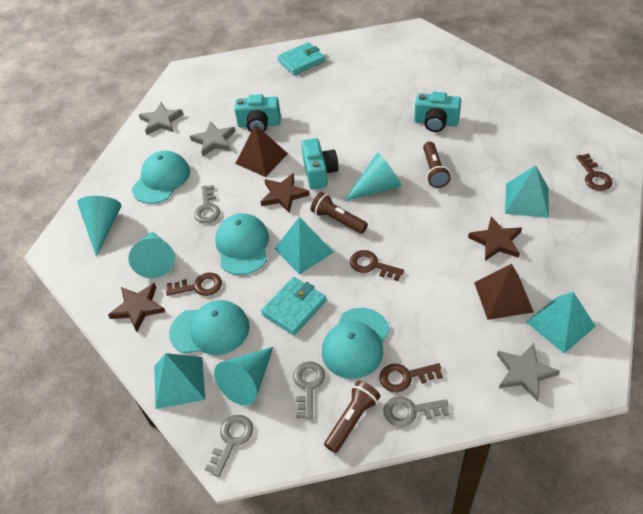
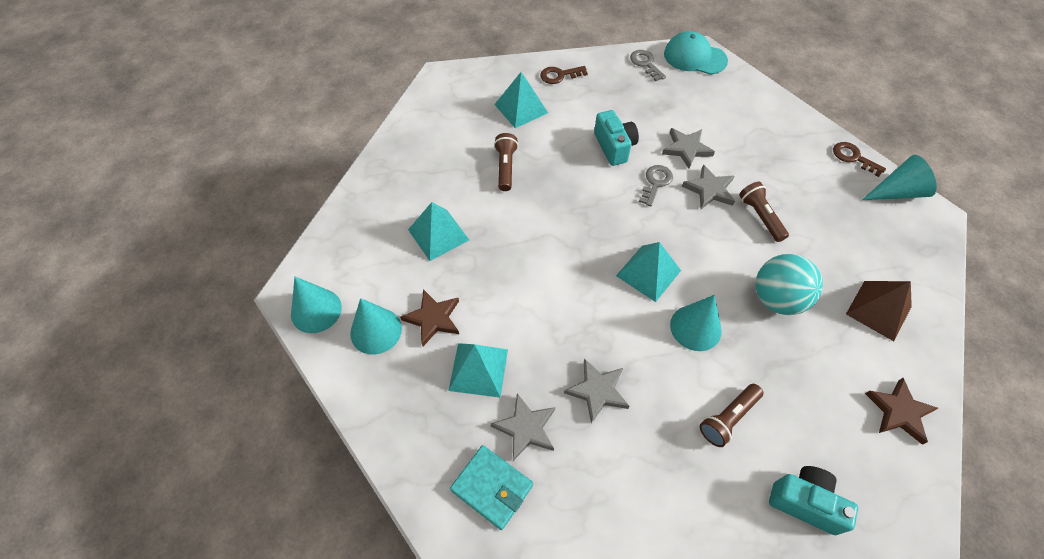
brown key: 4 -> 2
brown pyramid: 2 -> 1
brown star: 3 -> 2
grey key: 4 -> 2
grey star: 3 -> 4
turquoise ball: 0 -> 1
turquoise camera: 3 -> 2
turquoise cap: 4 -> 1
turquoise wallet: 2 -> 1

